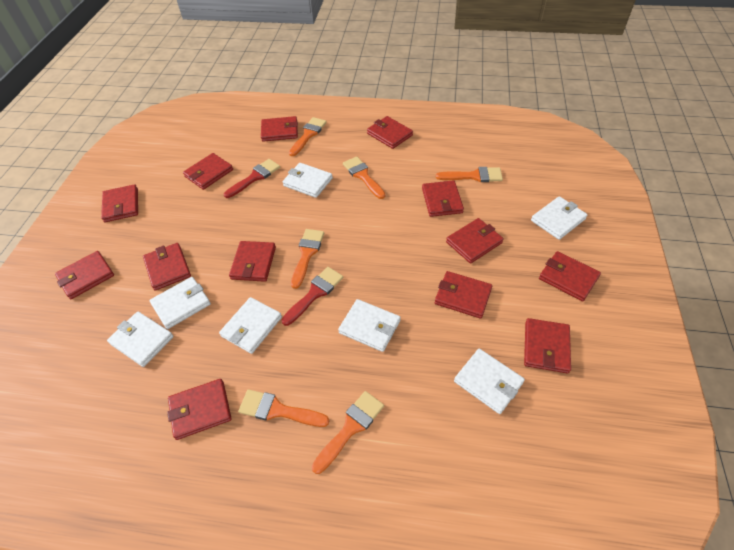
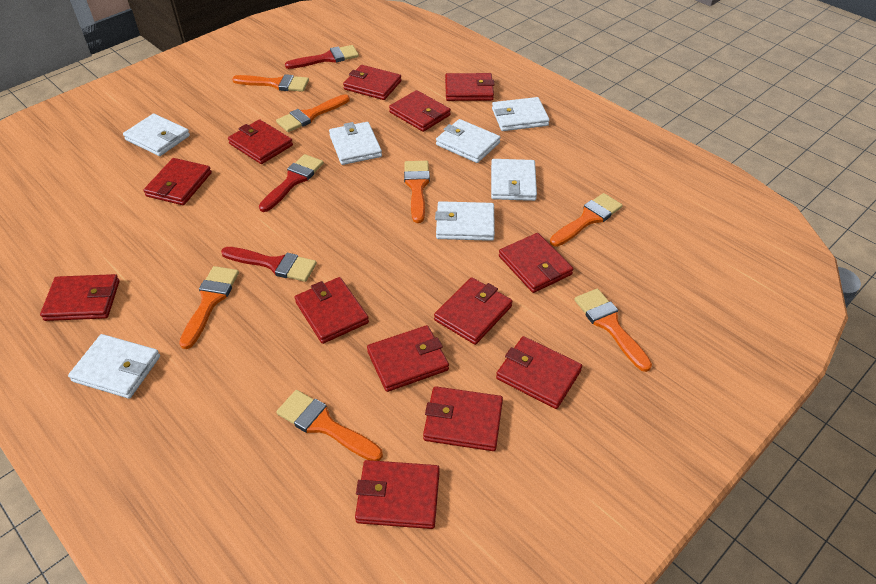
orange brush: 6 -> 7
red brush: 2 -> 3

